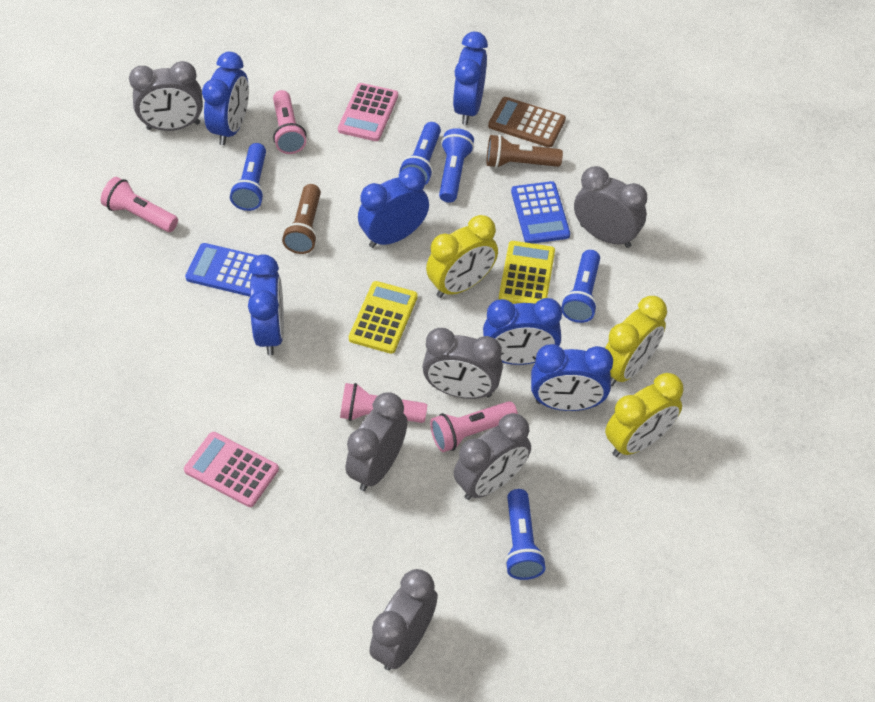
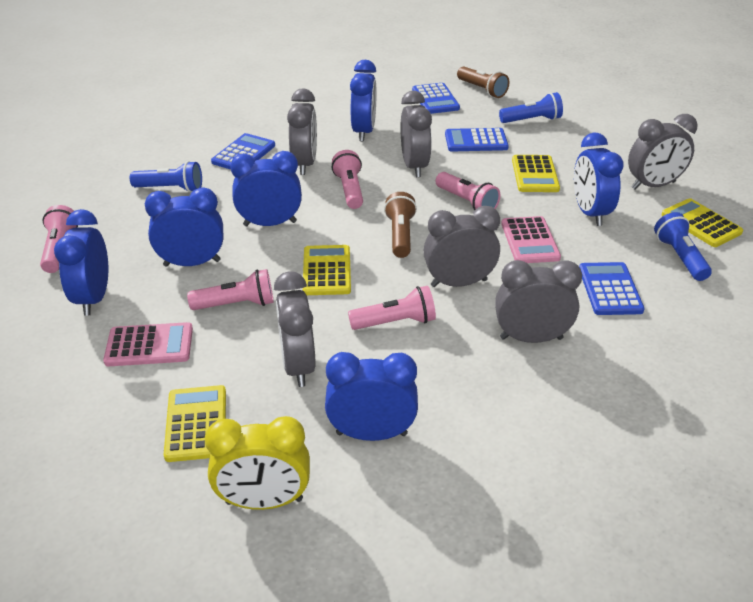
blue calculator: 2 -> 4
blue flashlight: 5 -> 3
brown calculator: 1 -> 0
pink flashlight: 4 -> 5
yellow calculator: 2 -> 4
yellow clock: 3 -> 1

